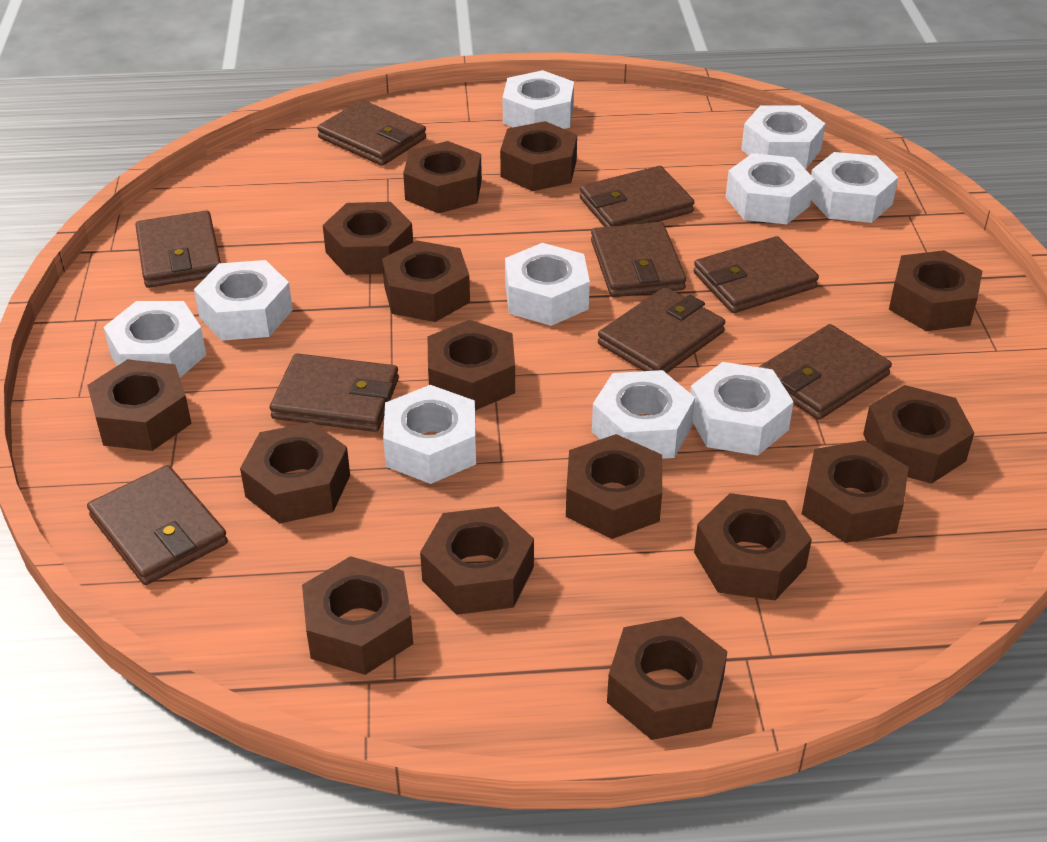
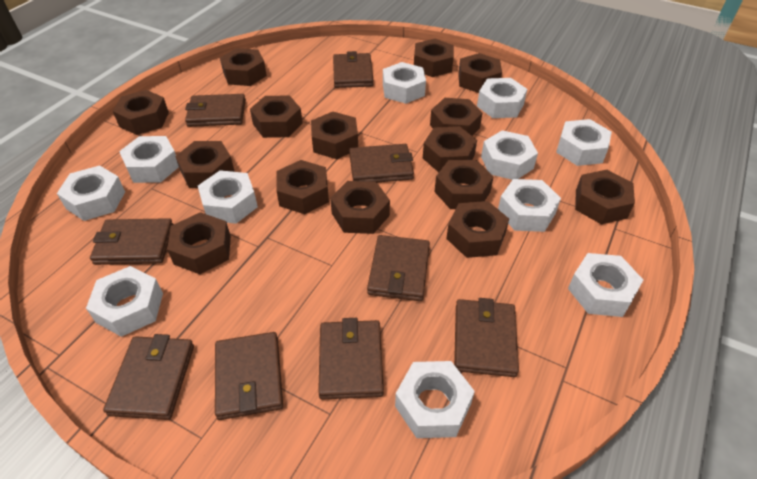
white nut: 10 -> 11

